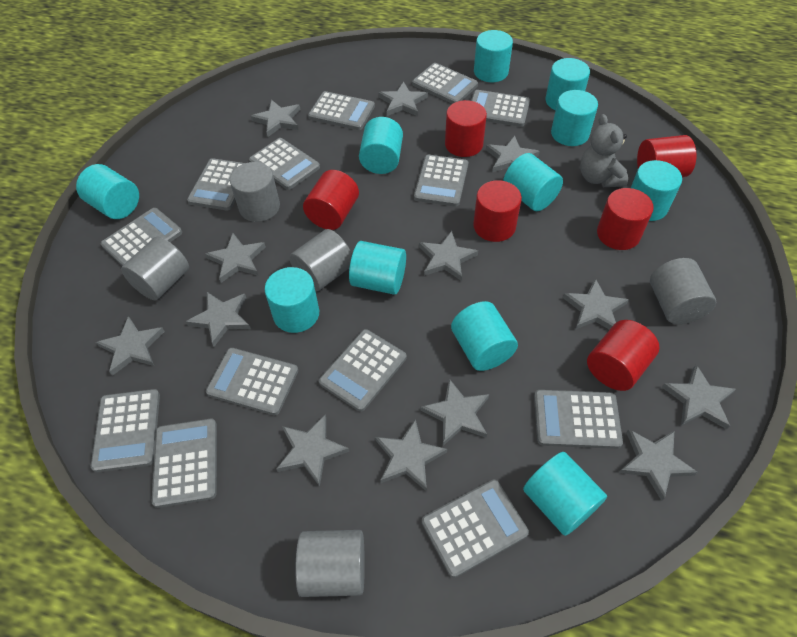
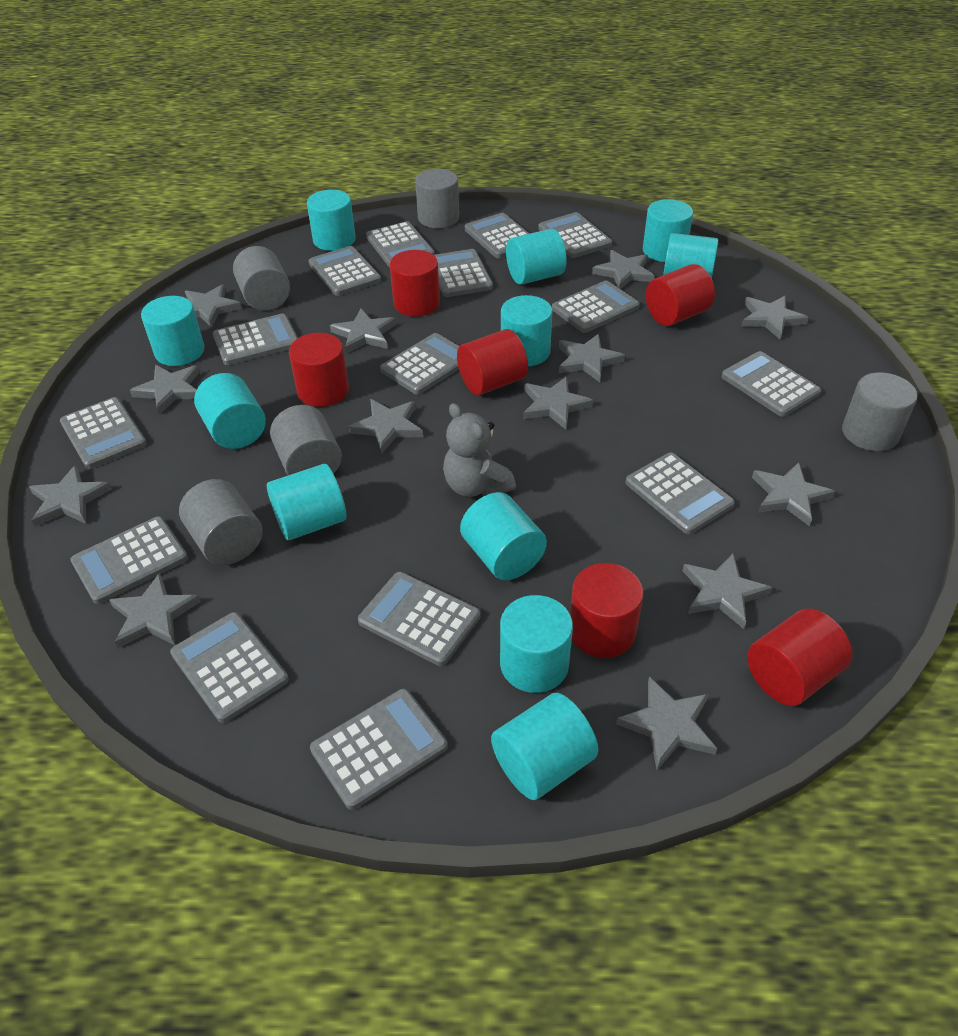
grey calculator: 13 -> 15

